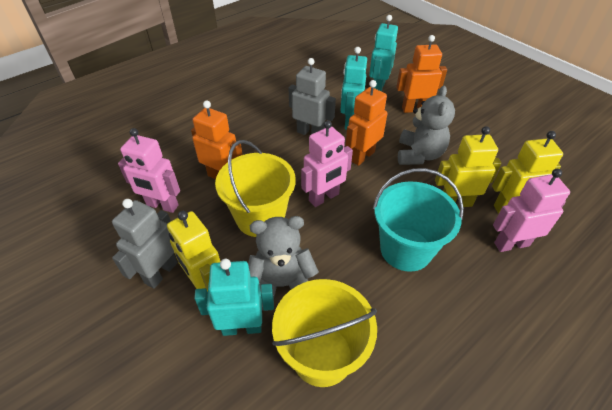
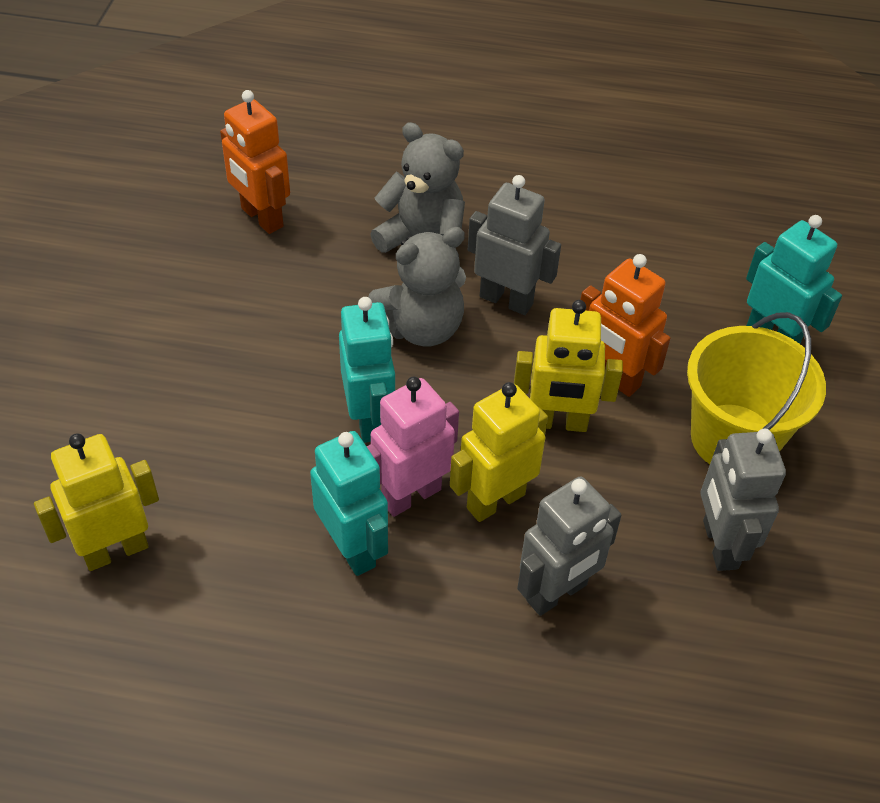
grey robot: 2 -> 3
orange robot: 3 -> 2
pink robot: 3 -> 1
turquoise bucket: 1 -> 0
yellow bucket: 2 -> 1

